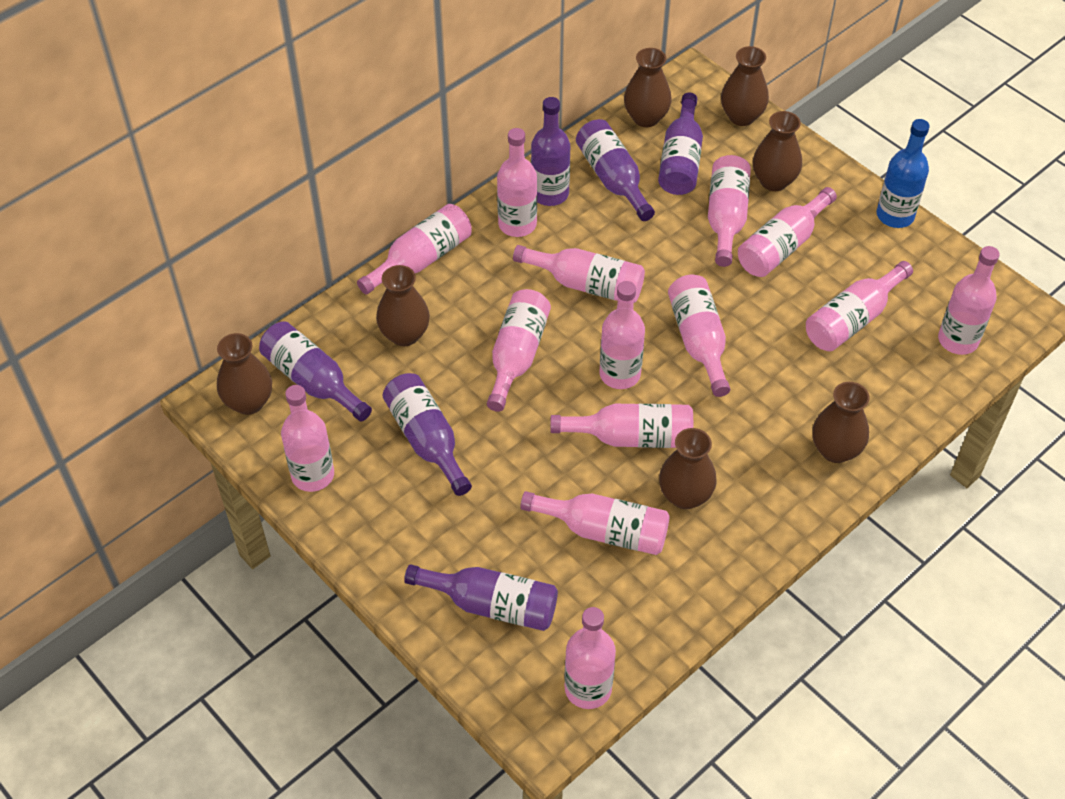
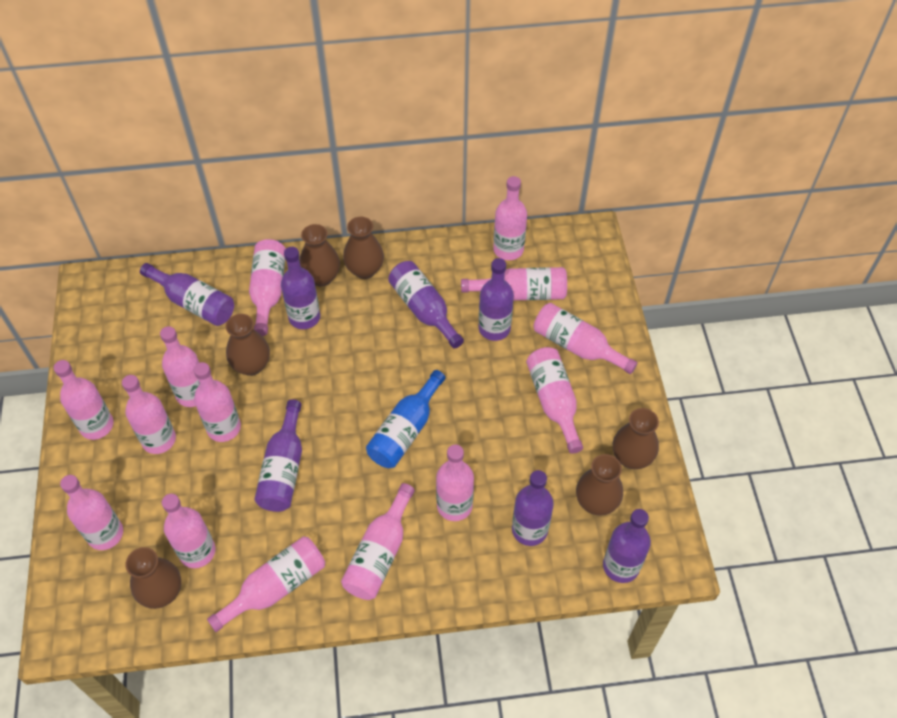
brown vase: 7 -> 6
purple bottle: 6 -> 7

